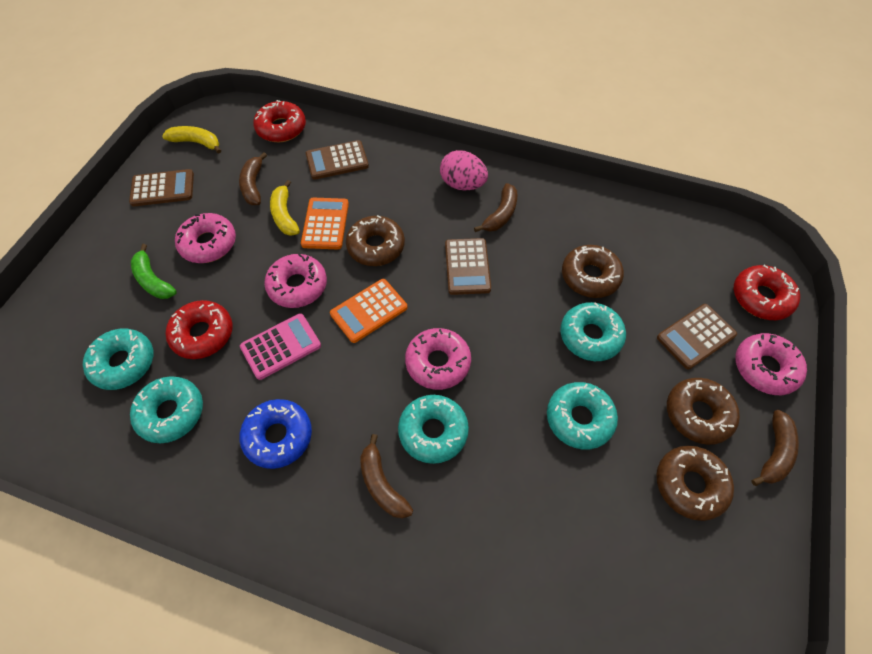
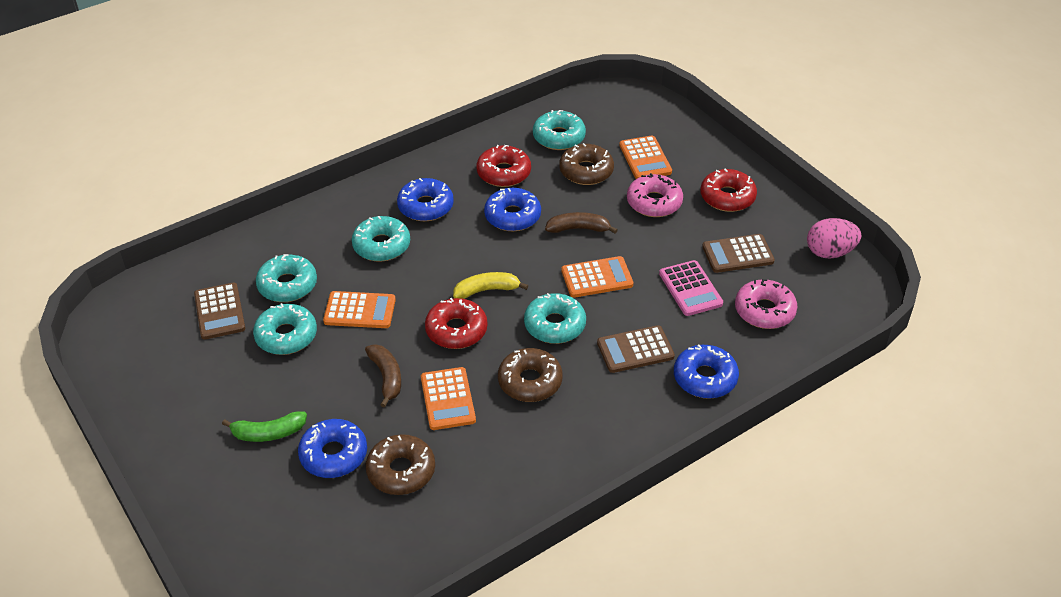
blue donut: 1 -> 4
brown banana: 4 -> 2
brown calculator: 4 -> 3
brown donut: 4 -> 3
orange calculator: 2 -> 4
pink donut: 4 -> 2
yellow banana: 2 -> 1

